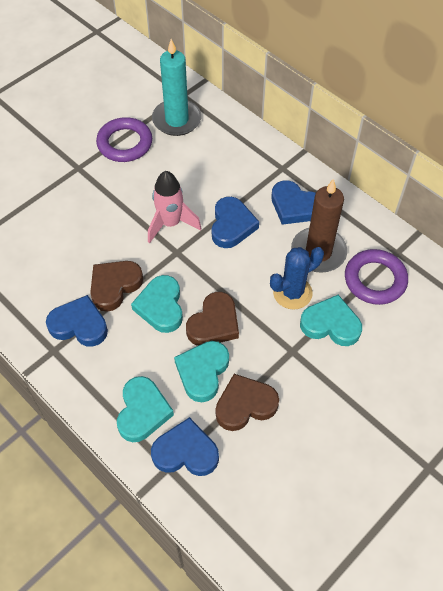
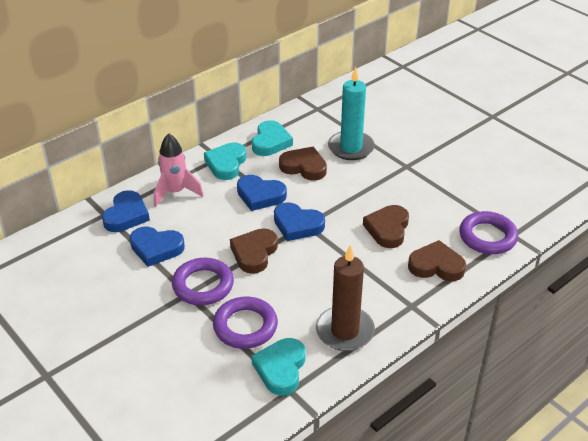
blue cactus: 1 -> 0
brown heart: 3 -> 4
purple ring: 2 -> 3
turquoise heart: 4 -> 3

